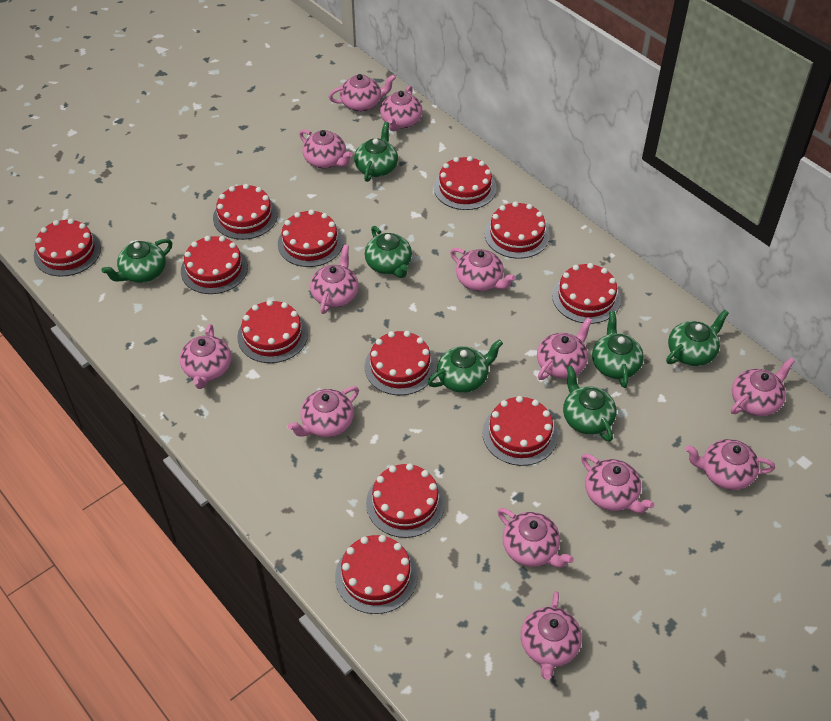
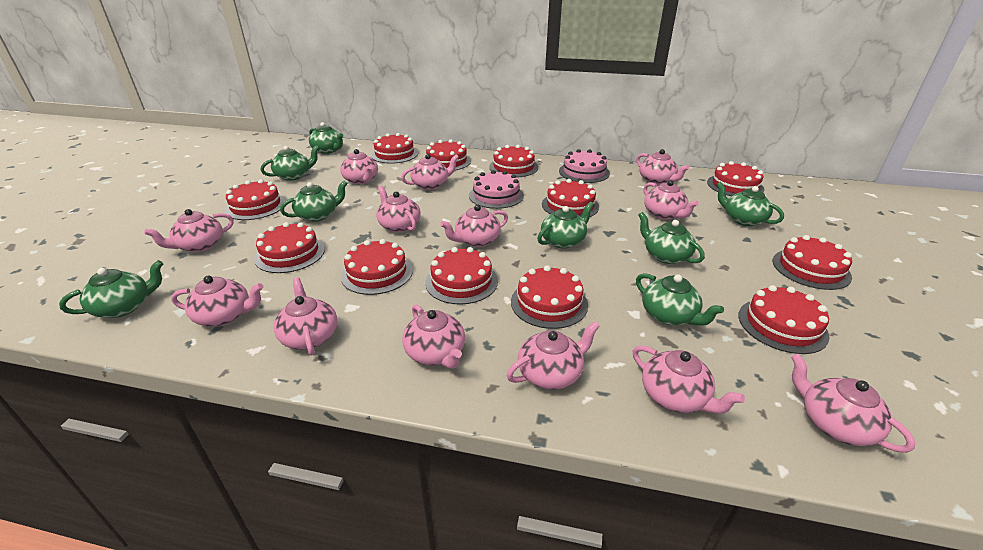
green teapot: 7 -> 8
pink cake: 0 -> 2

